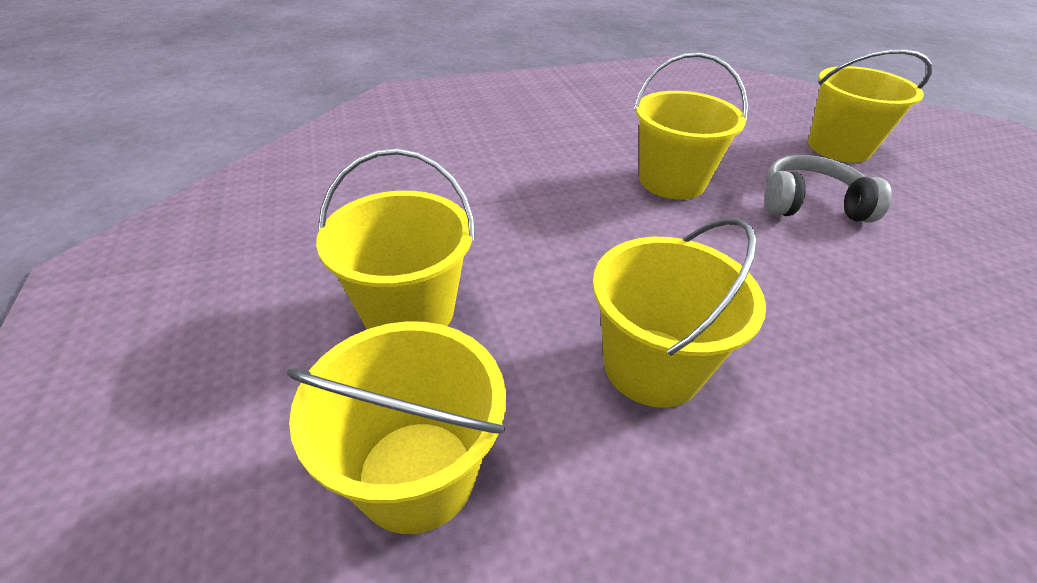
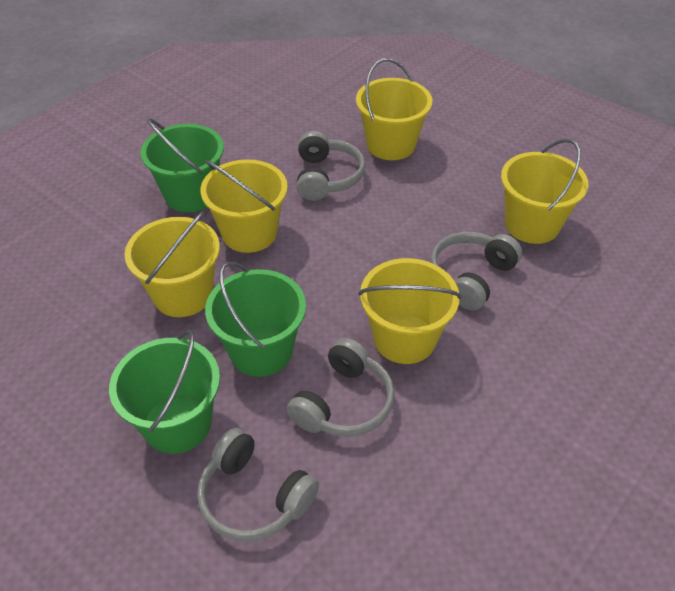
green bucket: 0 -> 3
grey headphones: 1 -> 4

